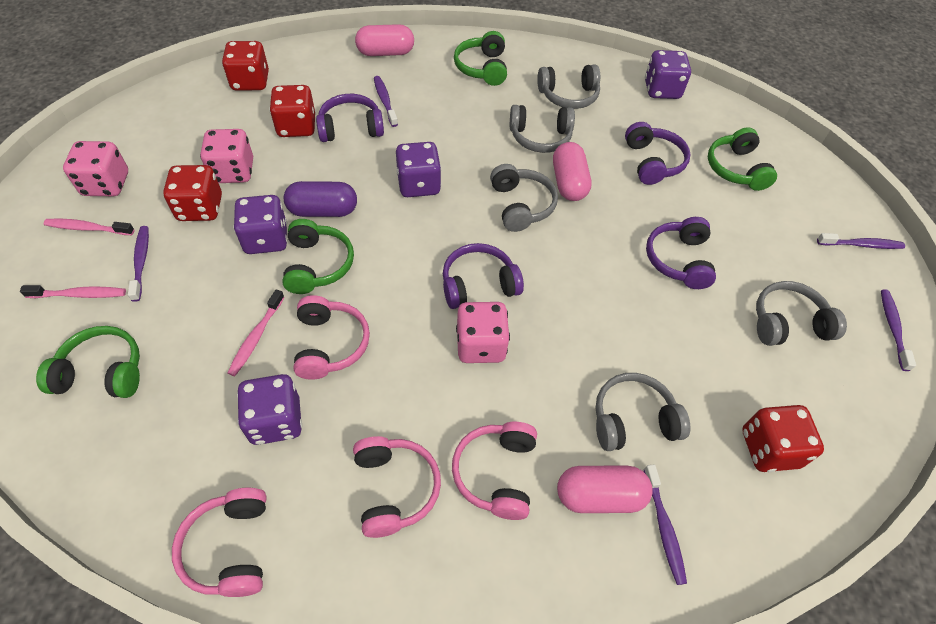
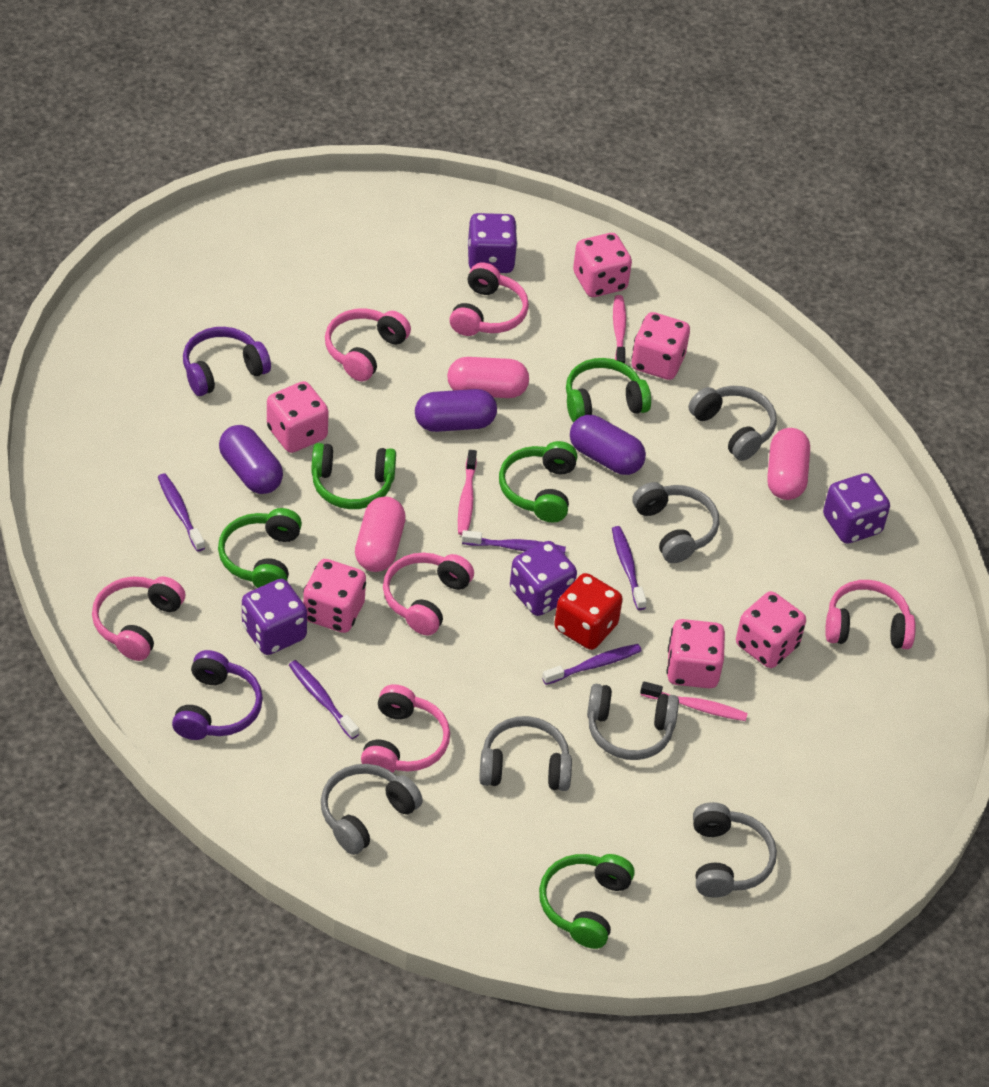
green headphones: 4 -> 5
grey headphones: 5 -> 6
pink dice: 3 -> 6
pink headphones: 4 -> 6
purple capsule: 1 -> 3
purple headphones: 4 -> 2
red dice: 4 -> 1

